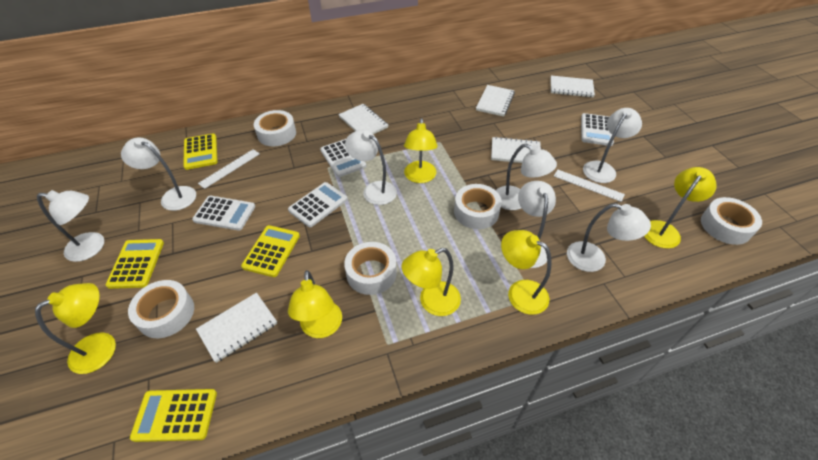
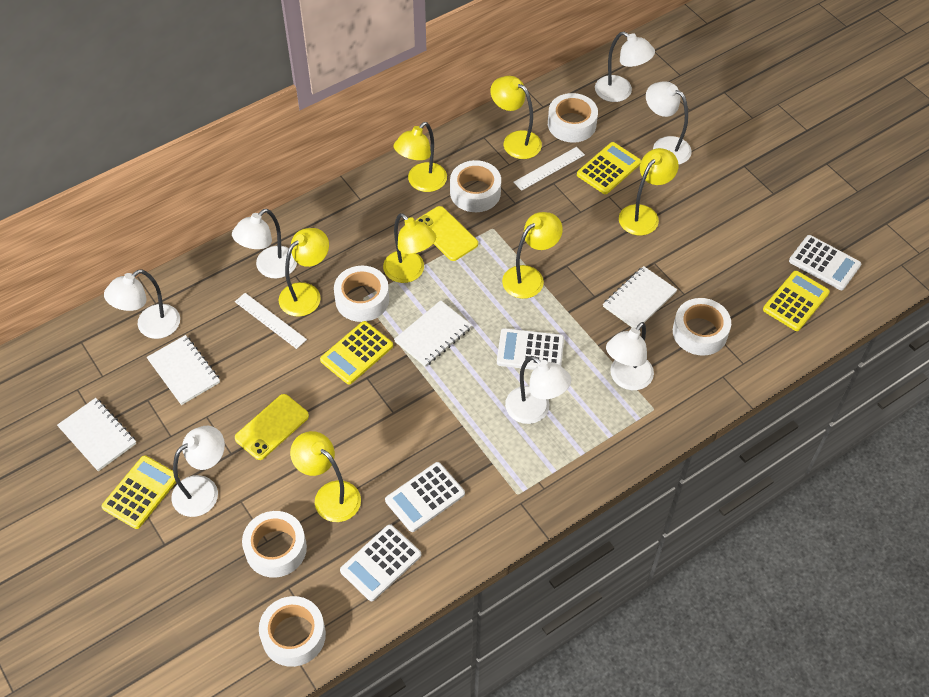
white notebook: 5 -> 4
white tape: 5 -> 6
yellow lamp: 6 -> 7
yellow phone: 0 -> 2

